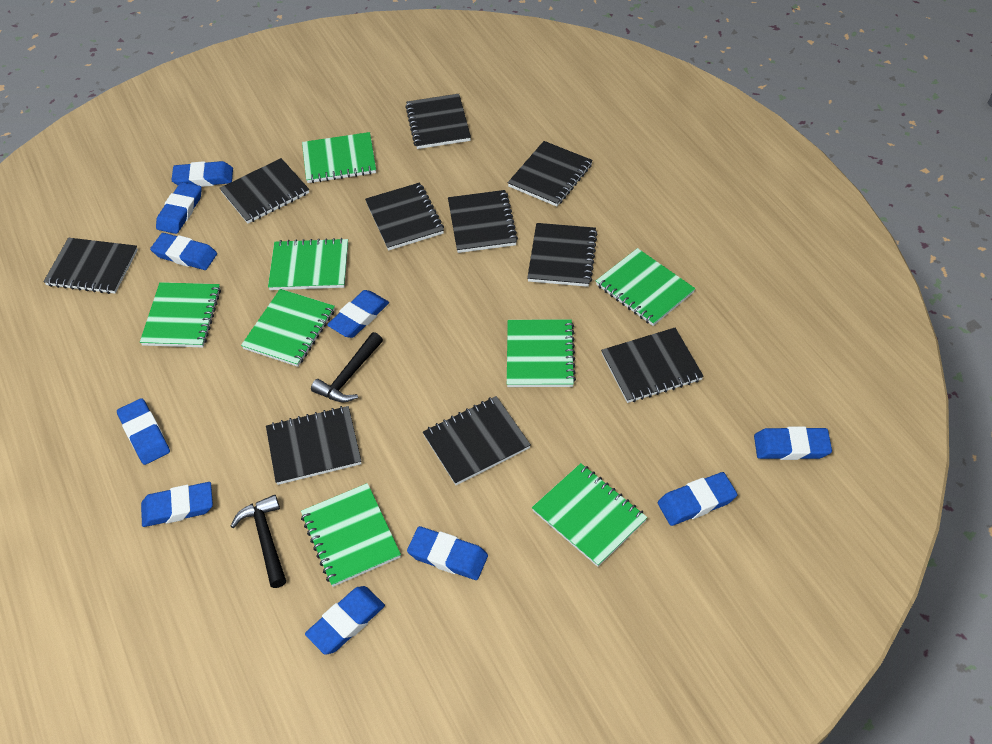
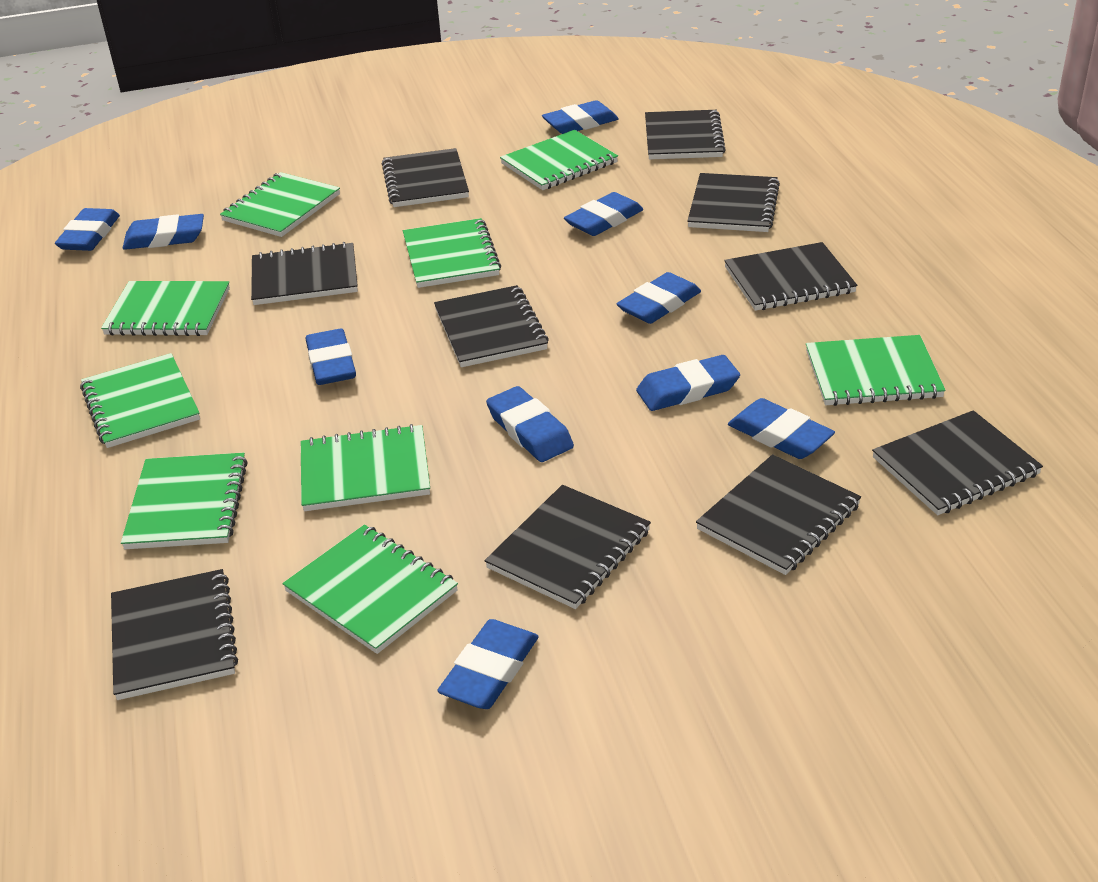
black hammer: 2 -> 0
green notebook: 8 -> 9

